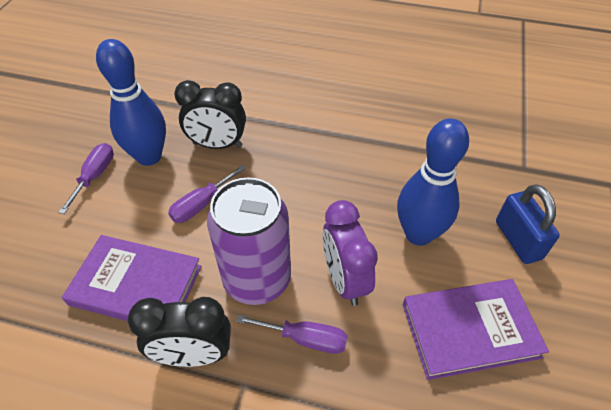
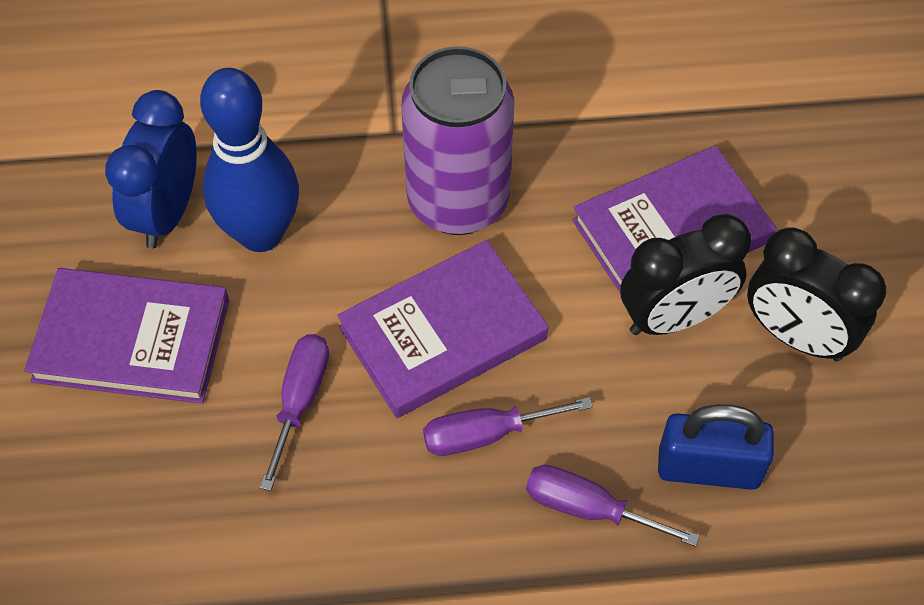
blue bowling pin: 2 -> 1
blue clock: 0 -> 1
purple book: 2 -> 3
purple clock: 1 -> 0

